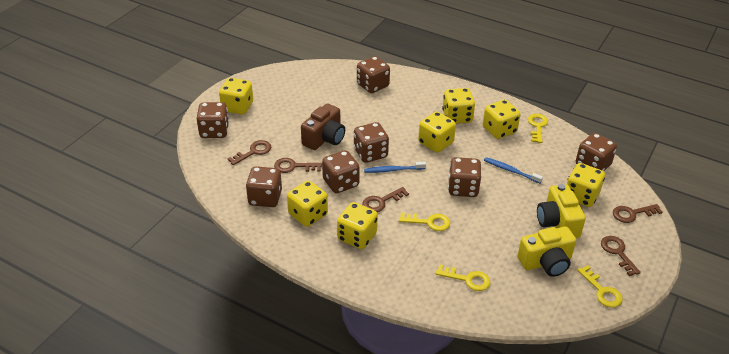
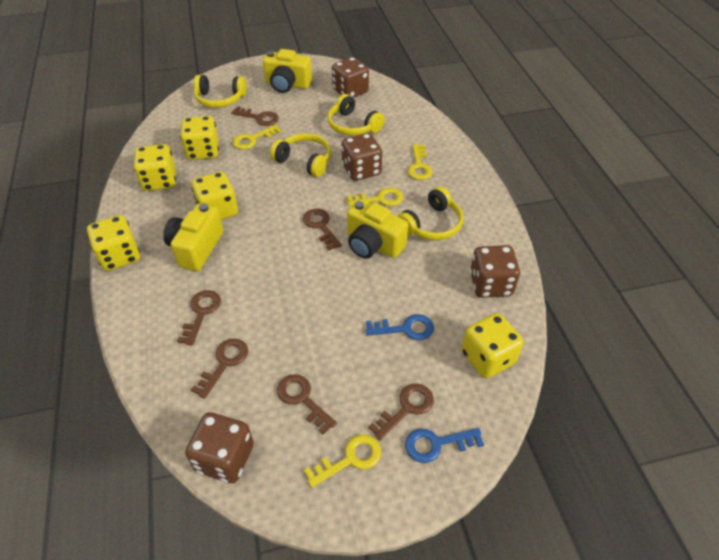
blue key: 0 -> 2
blue toothbrush: 2 -> 0
brown camera: 1 -> 0
brown dice: 7 -> 4
brown key: 5 -> 6
yellow camera: 2 -> 3
yellow dice: 7 -> 5
yellow headphones: 0 -> 4

